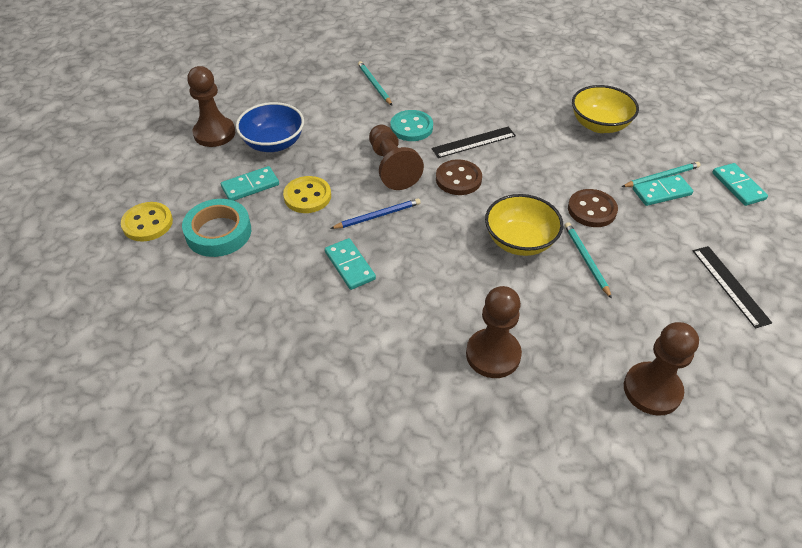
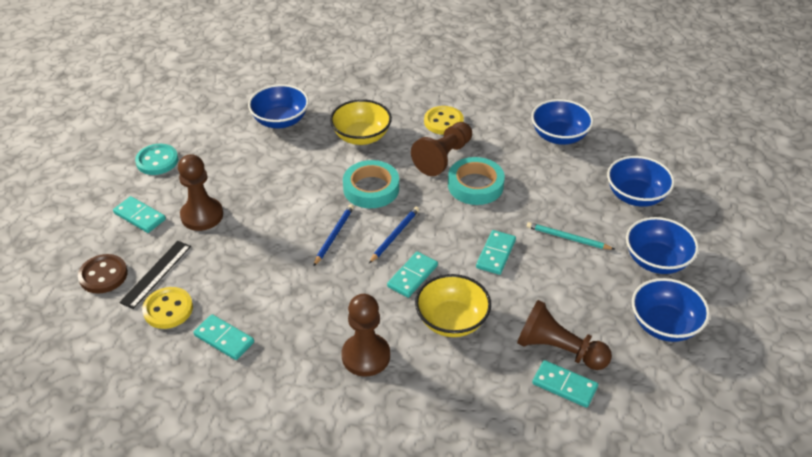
black ruler: 2 -> 1
blue bowl: 1 -> 5
blue pencil: 1 -> 2
brown button: 2 -> 1
turquoise domino: 4 -> 5
turquoise pencil: 3 -> 1
turquoise tape: 1 -> 2

